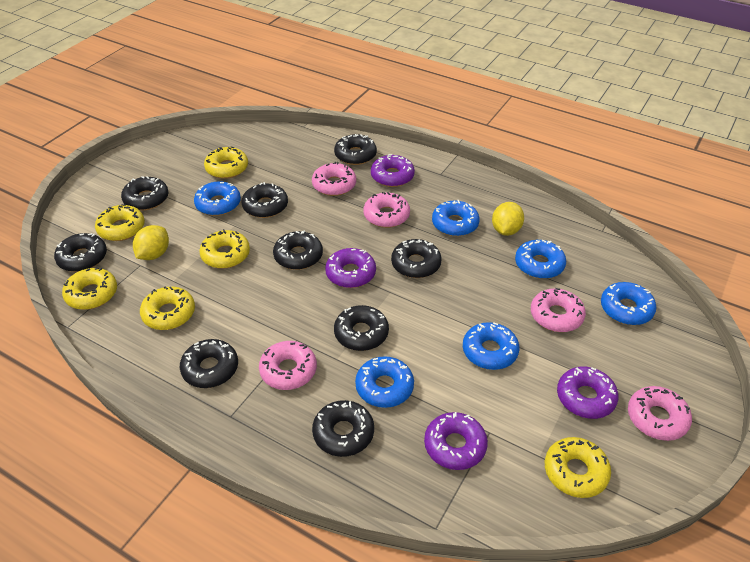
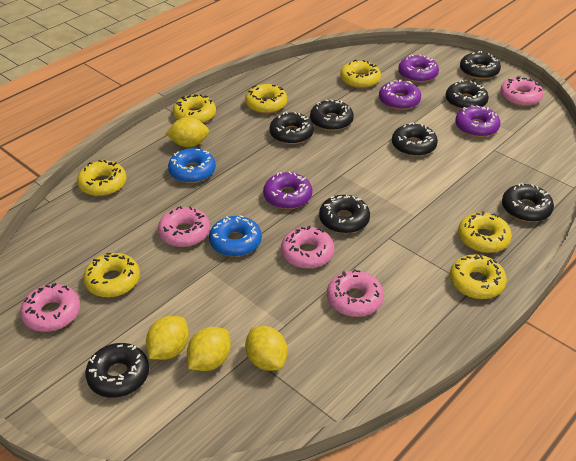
black donut: 9 -> 8
blue donut: 6 -> 2
yellow donut: 6 -> 7
yellow lemon: 2 -> 4

